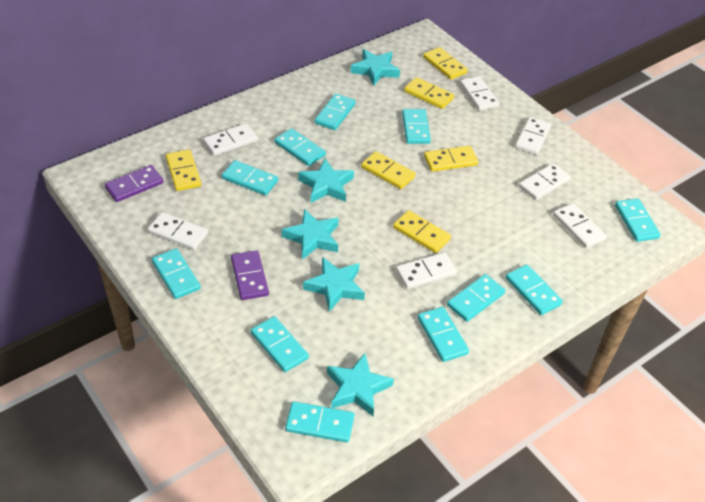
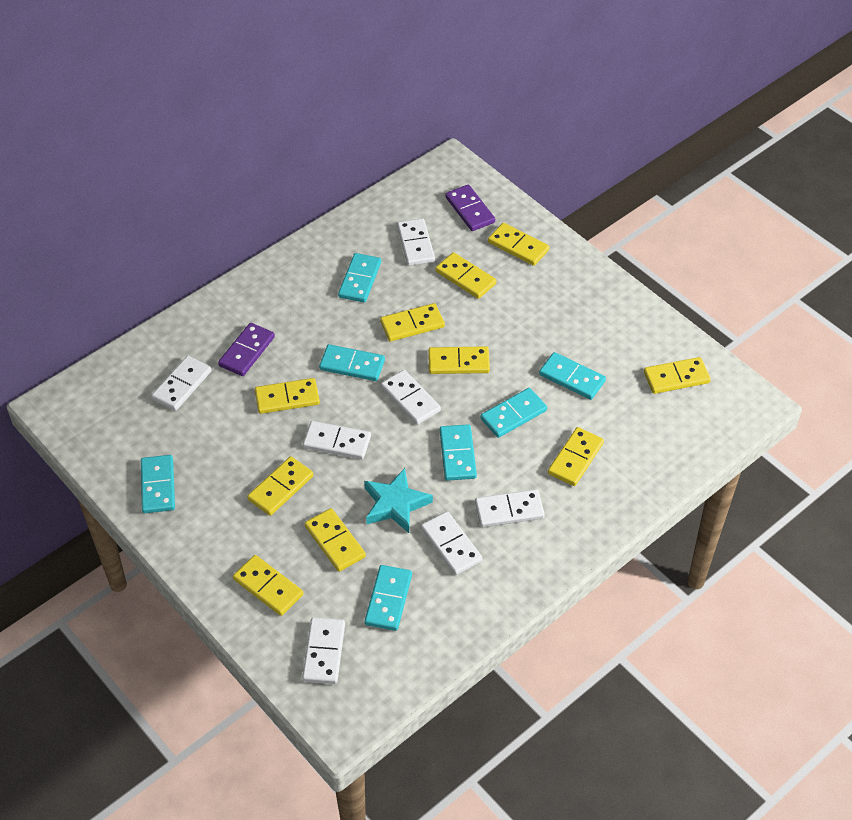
turquoise domino: 11 -> 7
turquoise star: 5 -> 1
yellow domino: 6 -> 10

